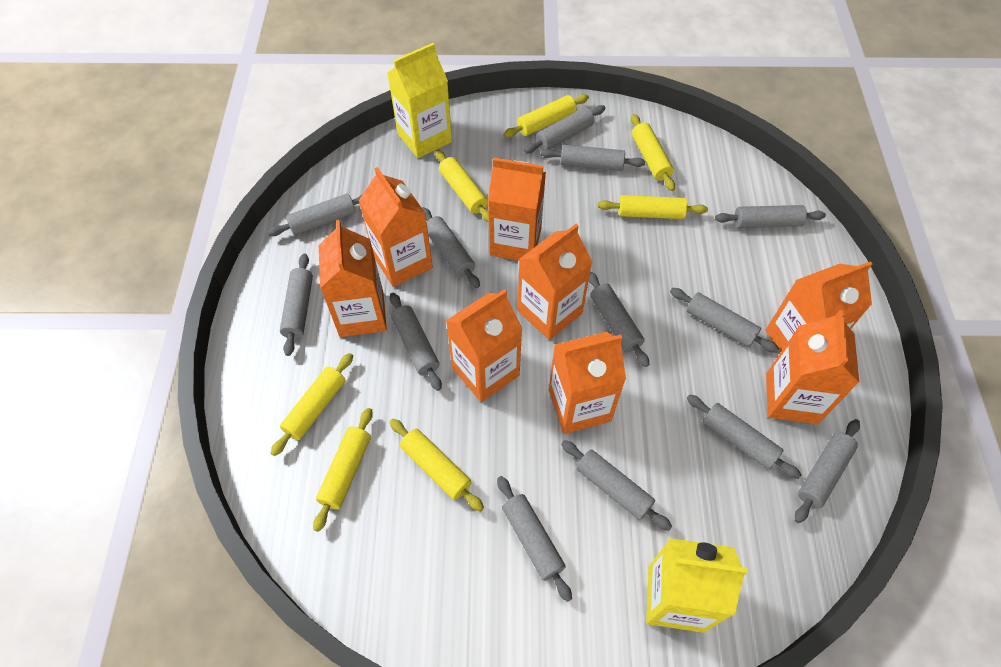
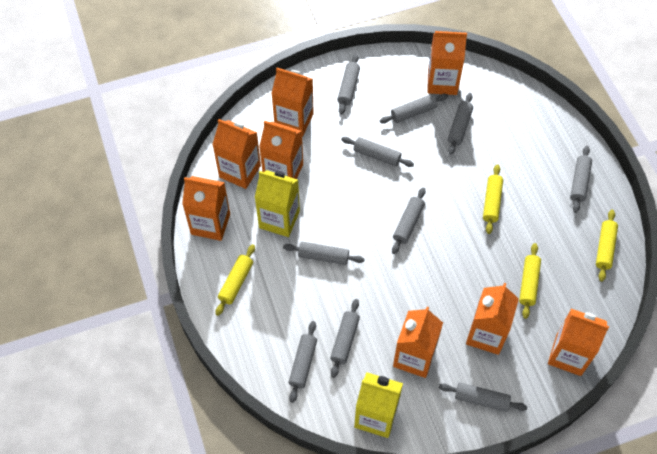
grey rolling pin: 13 -> 10
yellow rolling pin: 7 -> 4

